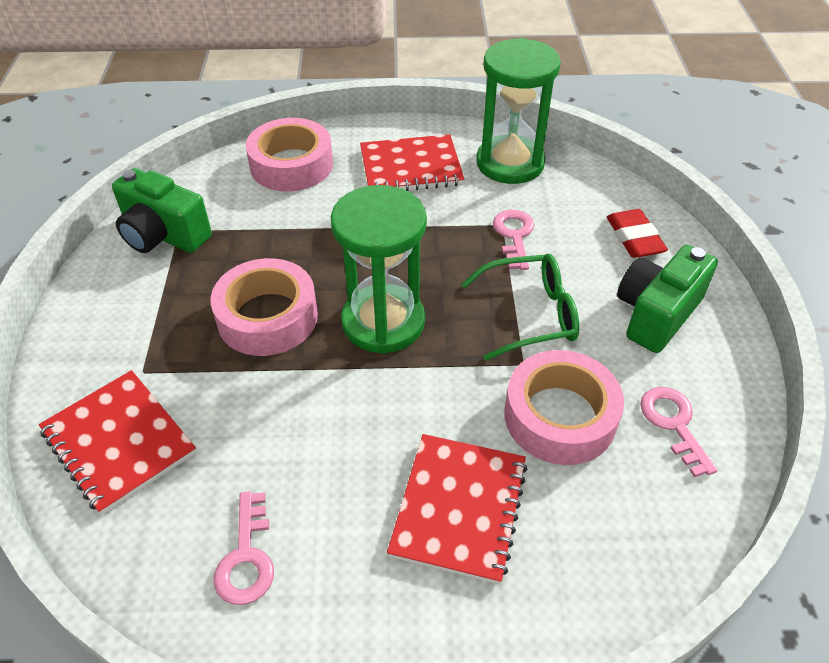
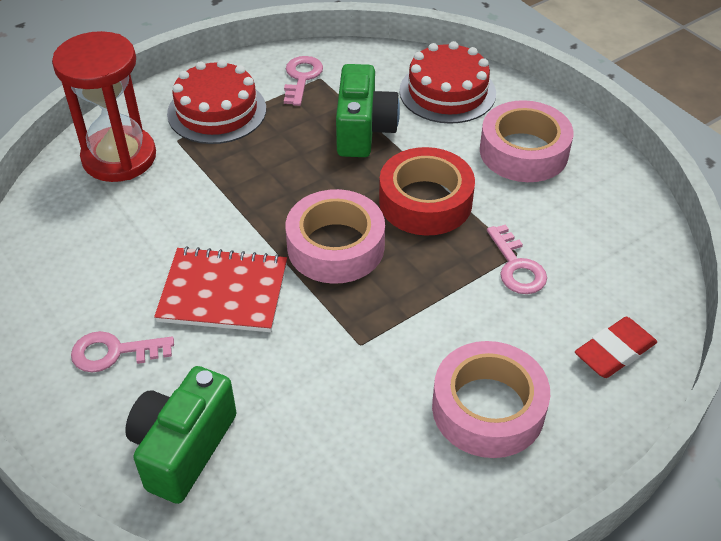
green glasses: 1 -> 0
green hourglass: 2 -> 0
red cake: 0 -> 2
red hourglass: 0 -> 1
red notebook: 3 -> 1
red tape: 0 -> 1

